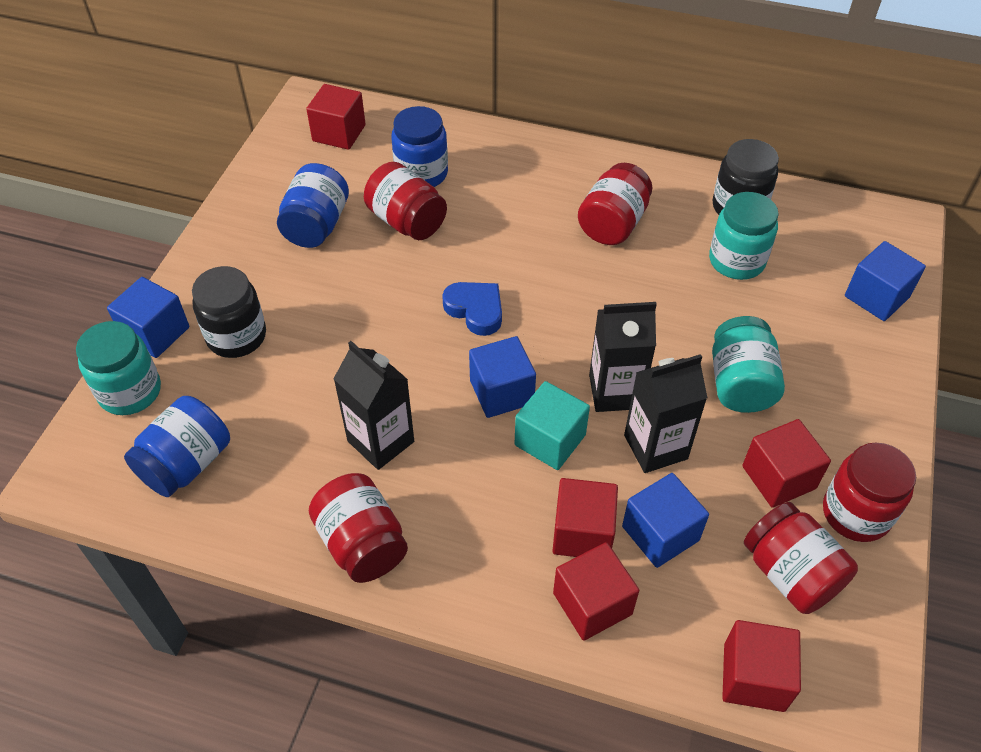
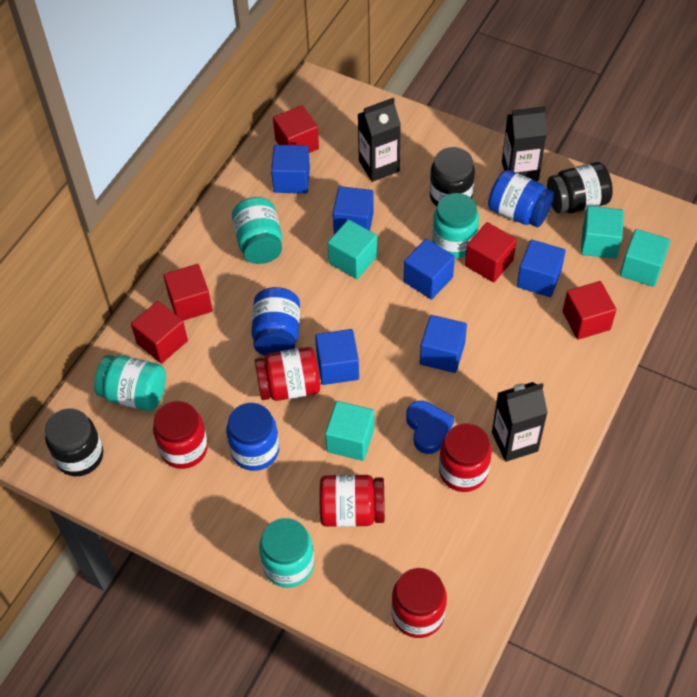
black jar: 2 -> 3
blue cube: 4 -> 6
turquoise cube: 1 -> 4
turquoise jar: 3 -> 4

